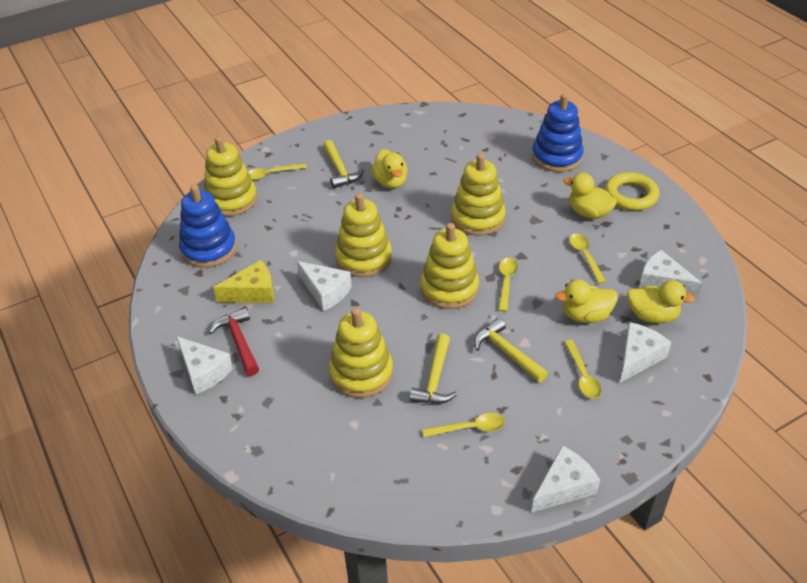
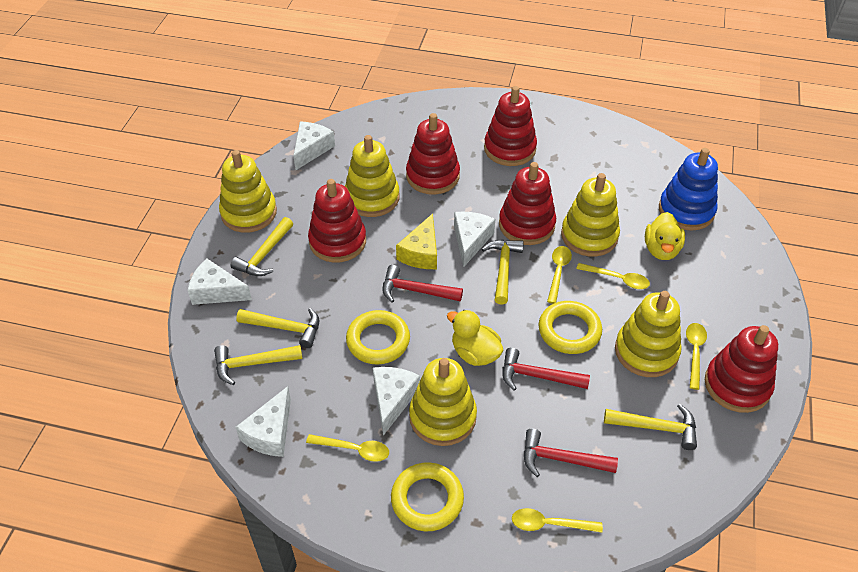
blue stacking toy: 2 -> 1
red hammer: 1 -> 3
red stacking toy: 0 -> 5
yellow duck: 4 -> 2
yellow hammer: 3 -> 5
yellow ring: 1 -> 3

